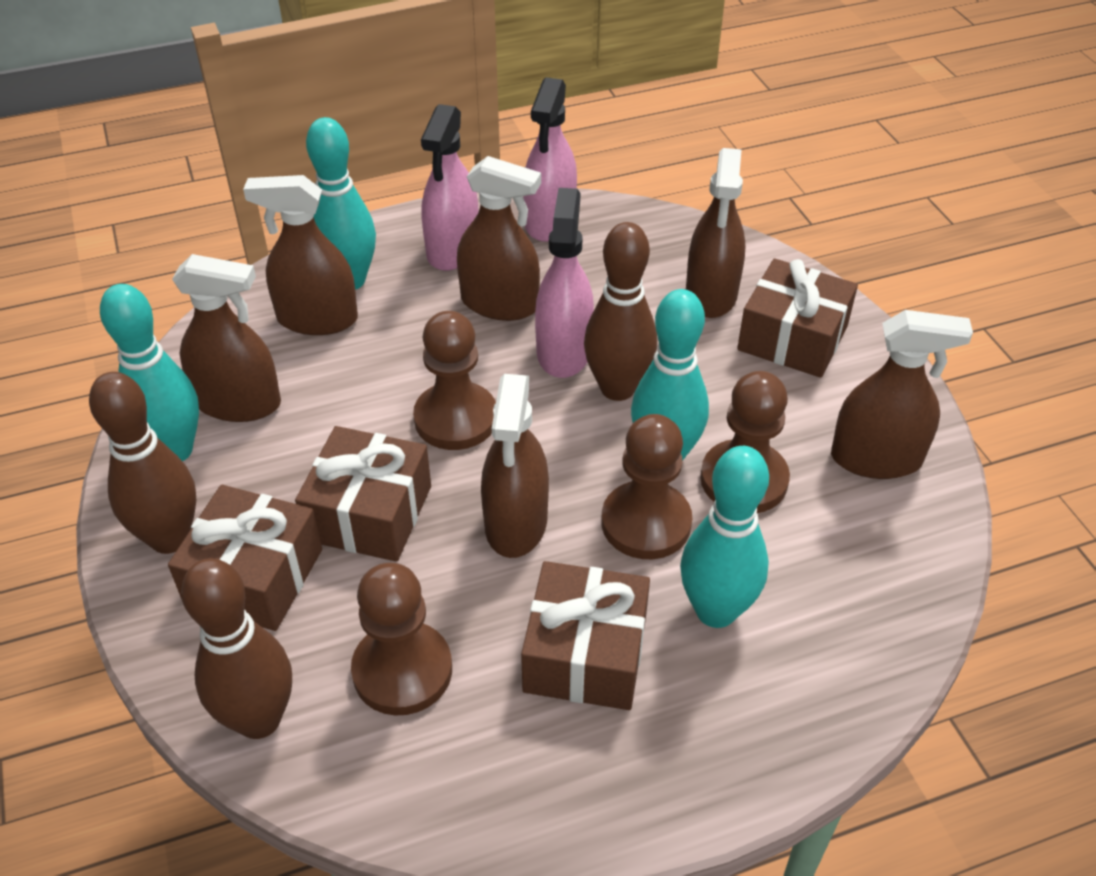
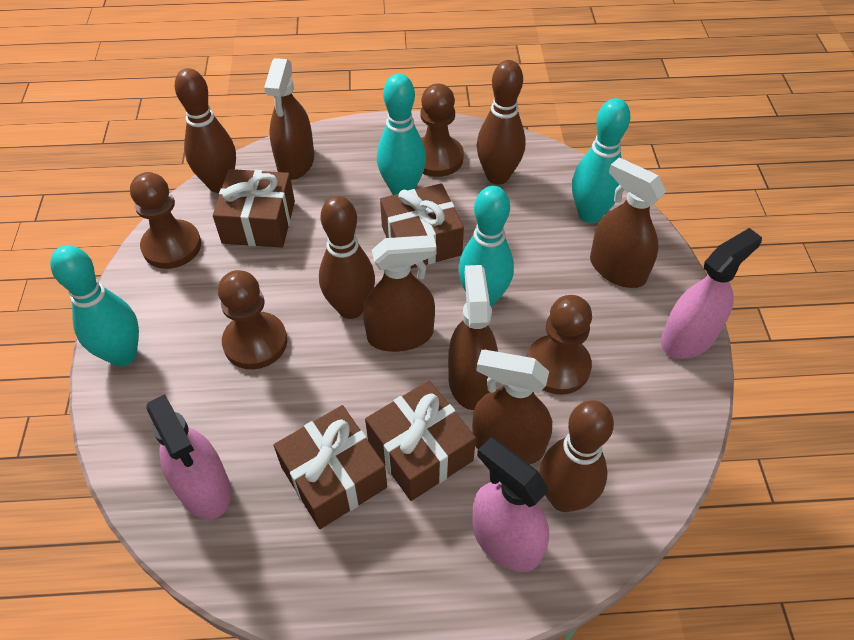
brown bowling pin: 3 -> 4
brown spray bottle: 6 -> 5

